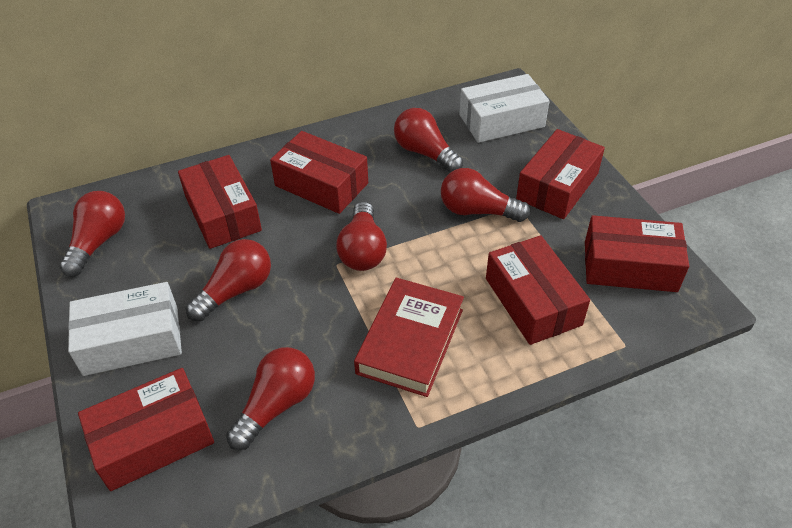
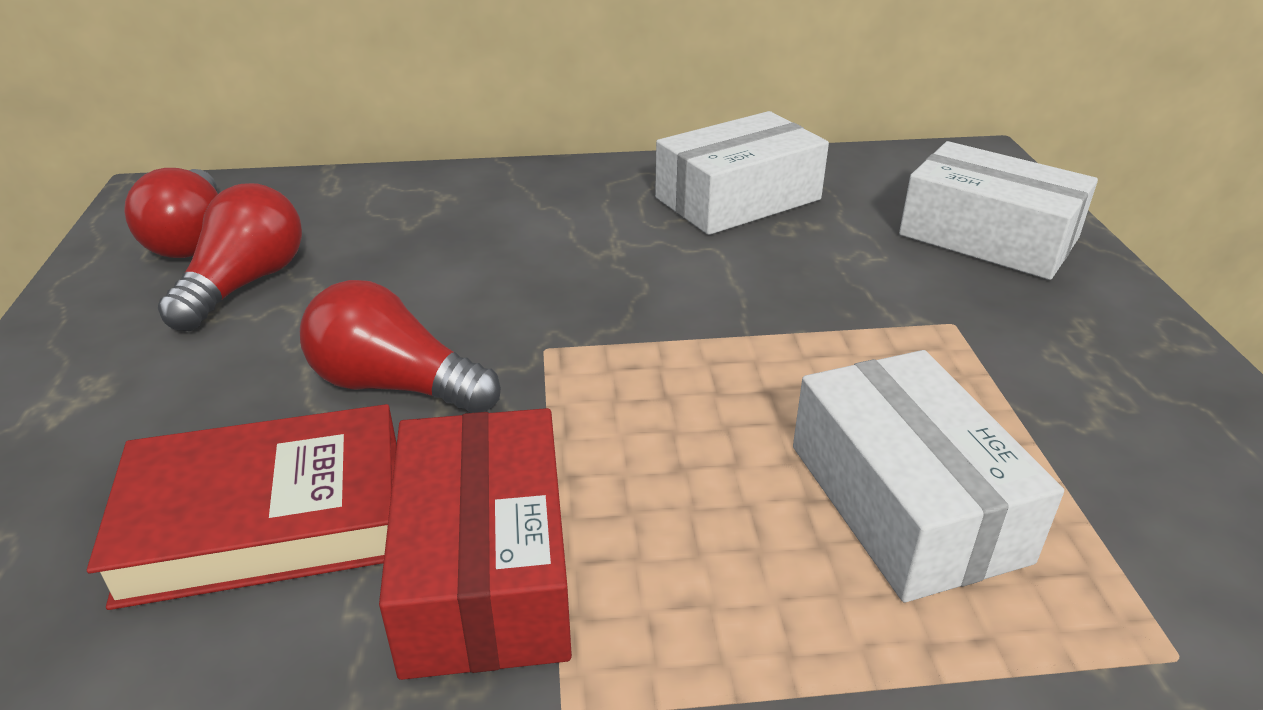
red box: 6 -> 1
red light bulb: 6 -> 3
white box: 2 -> 3

